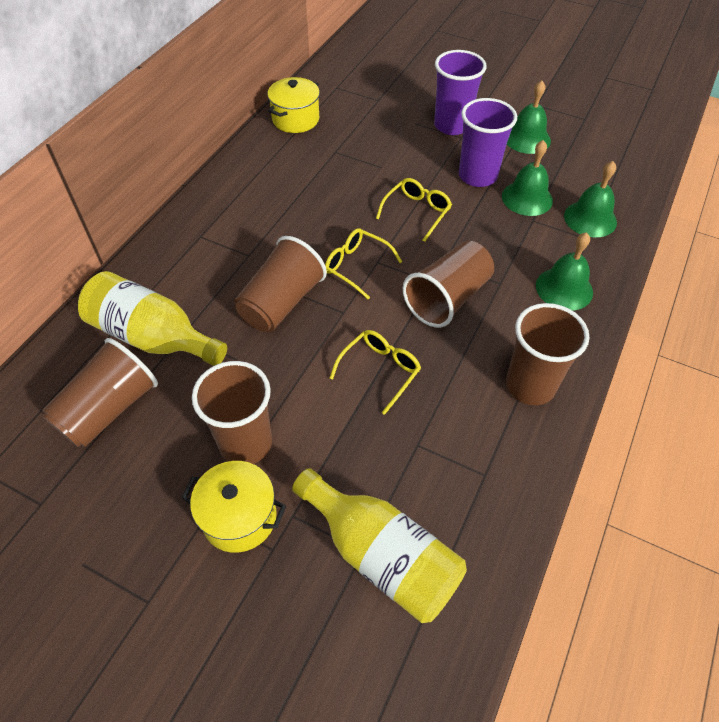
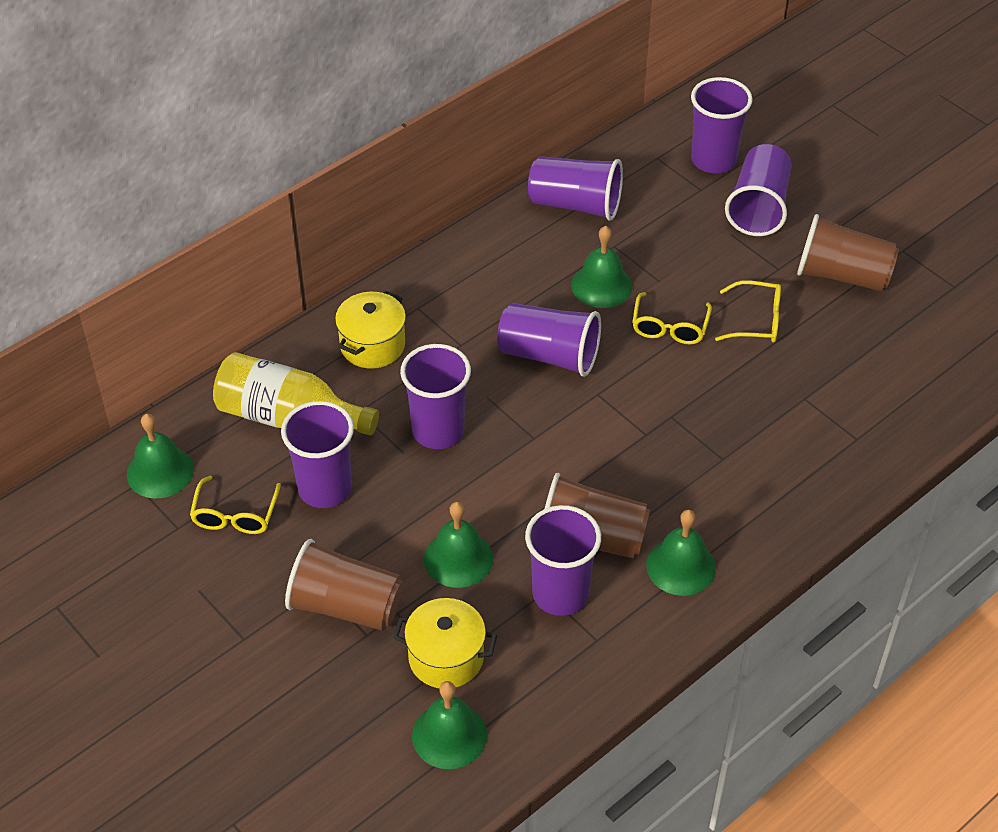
brown cup: 5 -> 3
green bell: 4 -> 5
purple cup: 2 -> 7
yellow bottle: 2 -> 1

